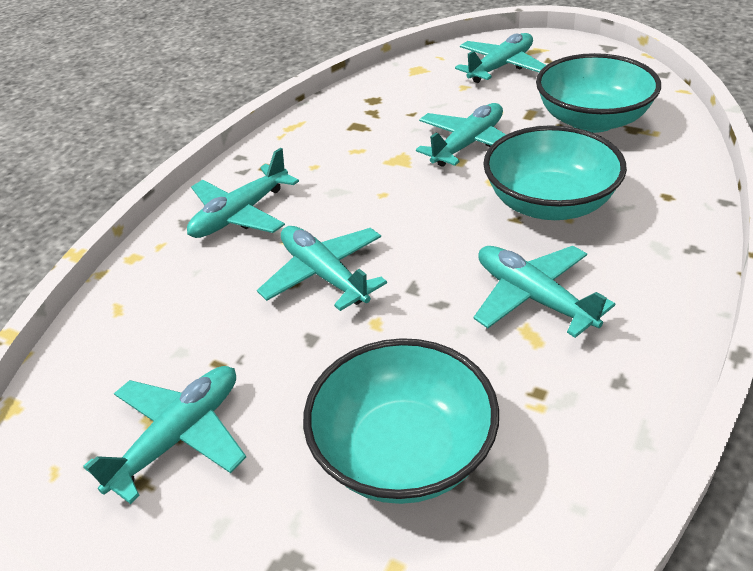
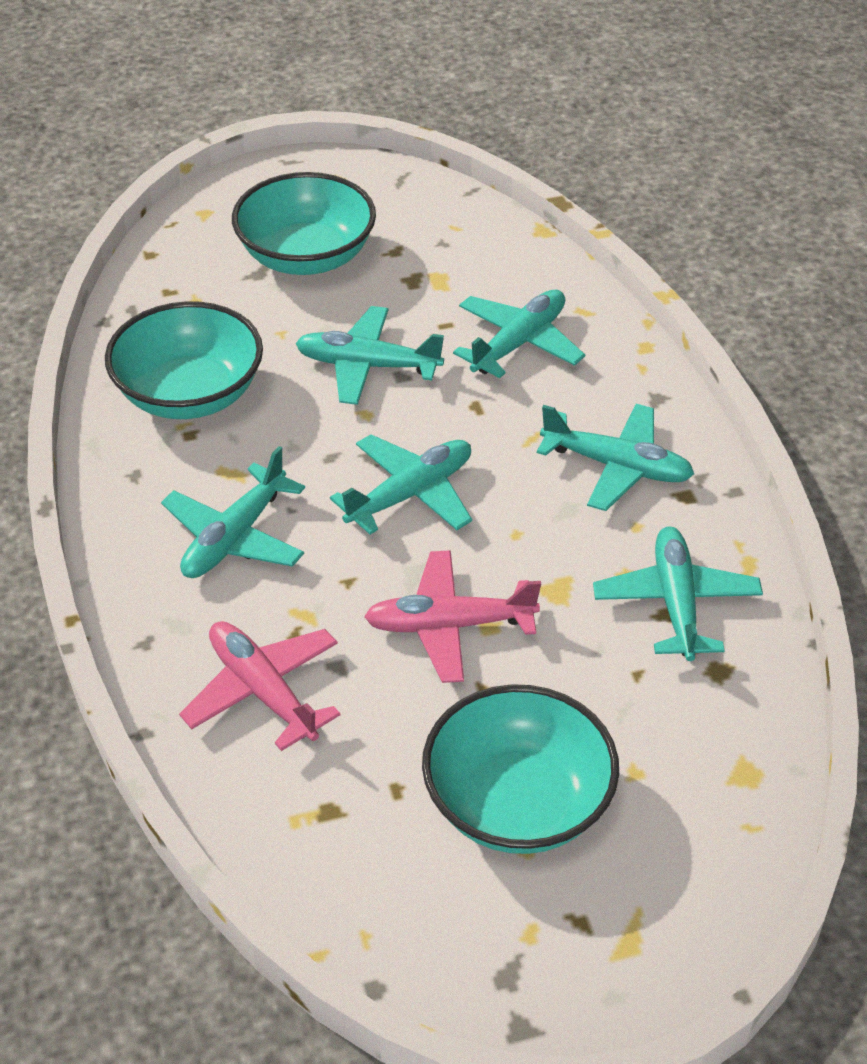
pink plane: 0 -> 2

